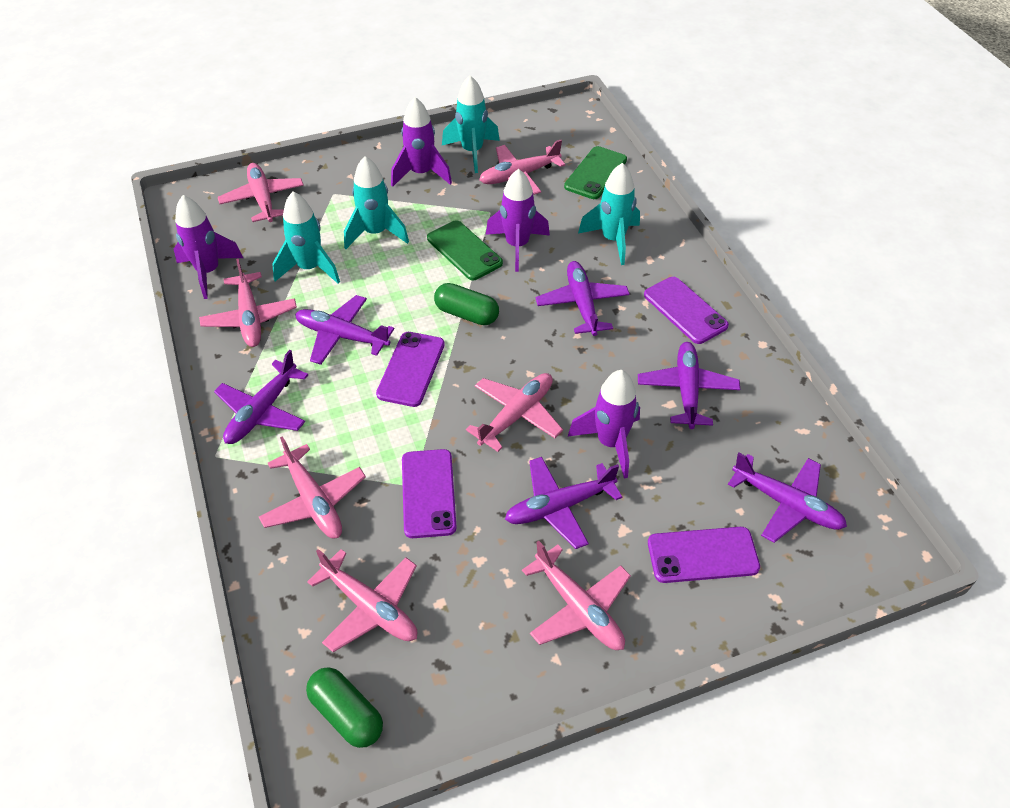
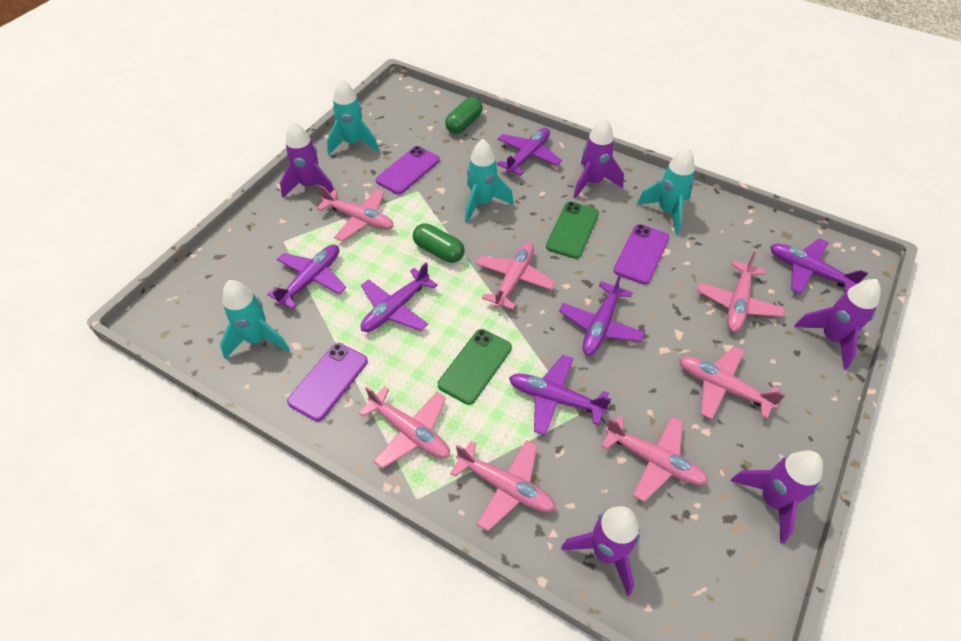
purple phone: 4 -> 3
purple rocket: 4 -> 5

